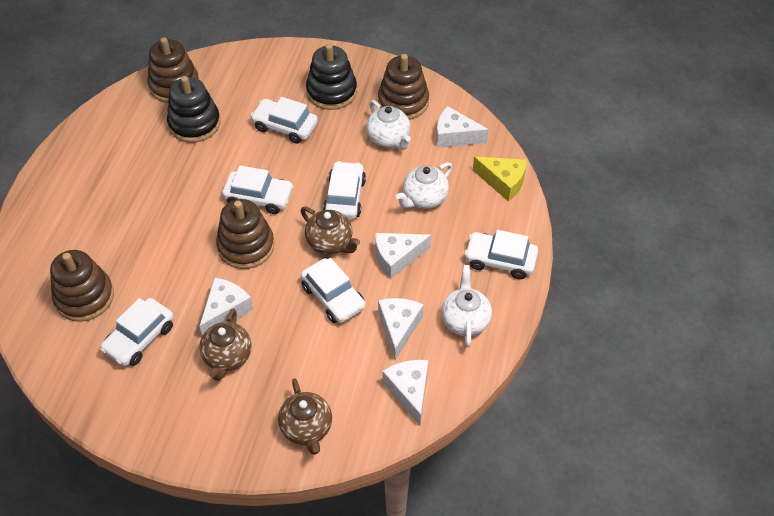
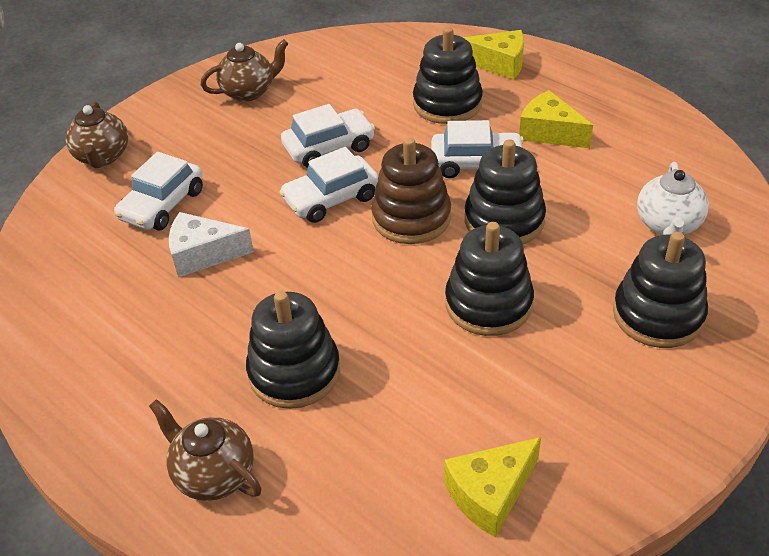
black stacking toy: 2 -> 5
brown stacking toy: 4 -> 1
white car: 6 -> 4
white cheese: 5 -> 1
white teapot: 3 -> 1
yellow cheese: 1 -> 3

